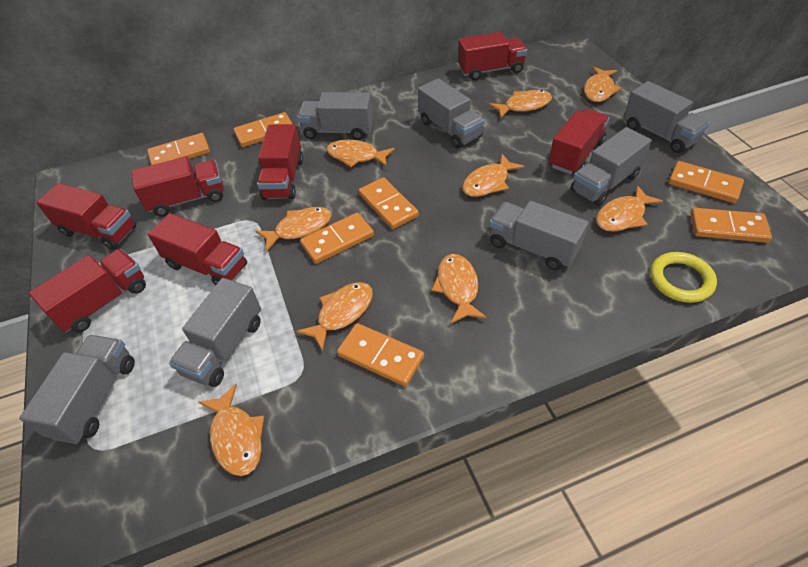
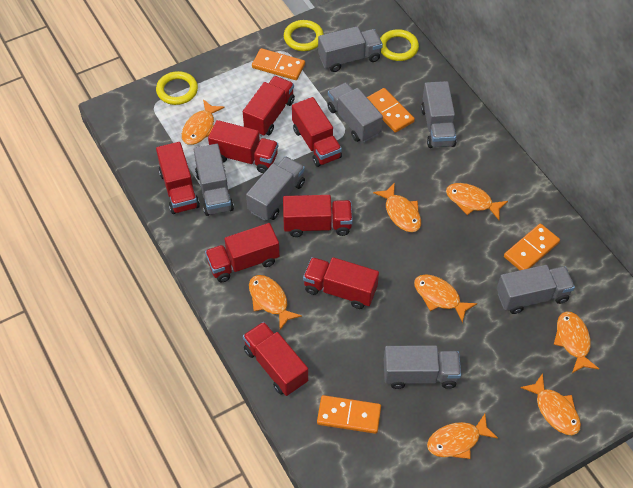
orange domino: 7 -> 4
orange fish: 9 -> 8
red truck: 7 -> 8
yellow ring: 1 -> 3

